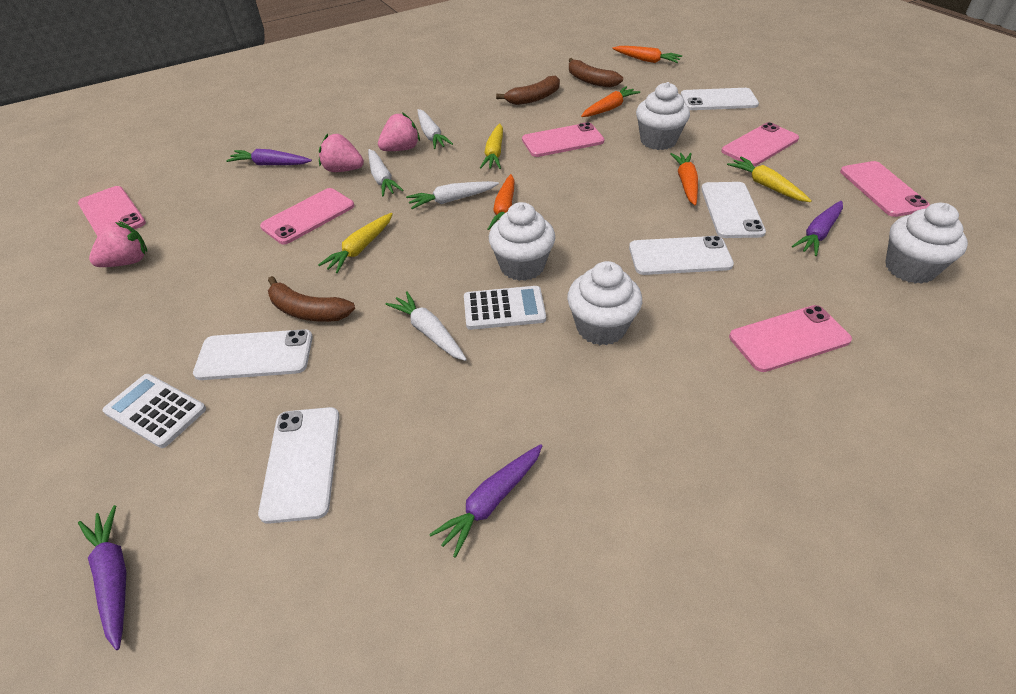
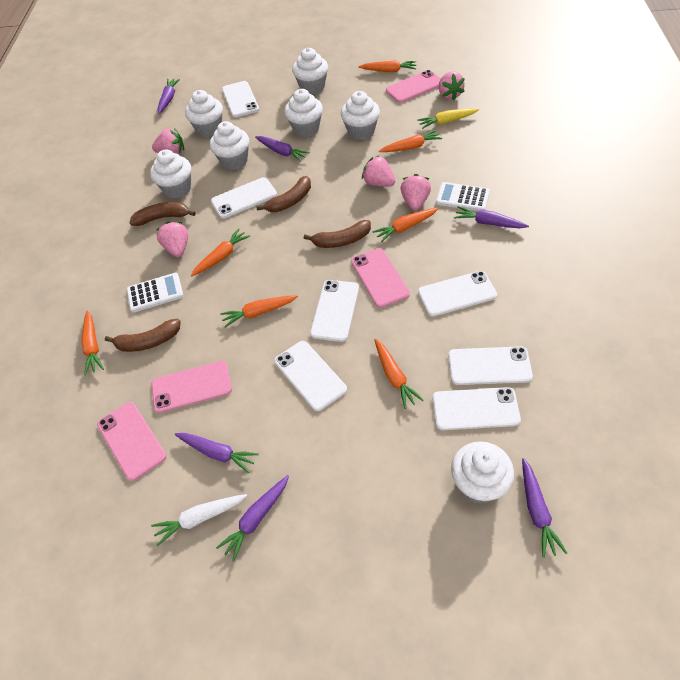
brown banana: 3 -> 4
orange carrot: 4 -> 7
pink phone: 6 -> 4
pink strawberry: 3 -> 5
purple carrot: 4 -> 6
white carrot: 4 -> 1
white cupcake: 4 -> 7
white phone: 5 -> 7
yellow carrot: 3 -> 1

